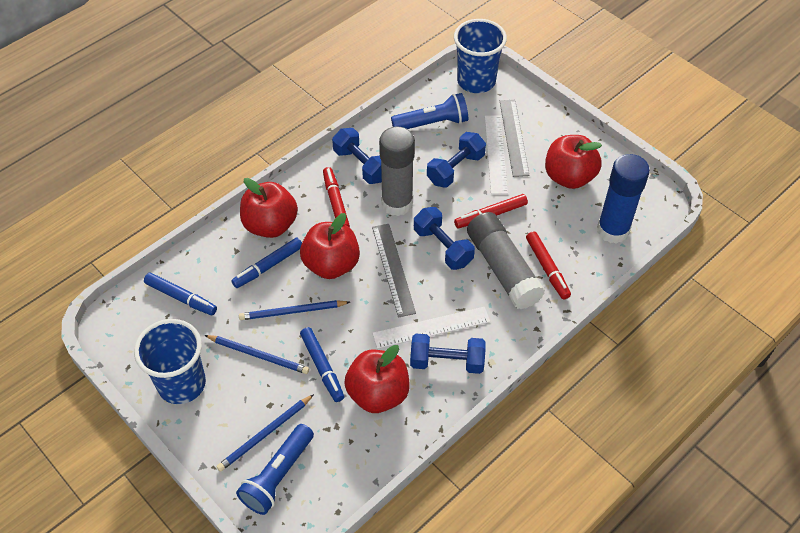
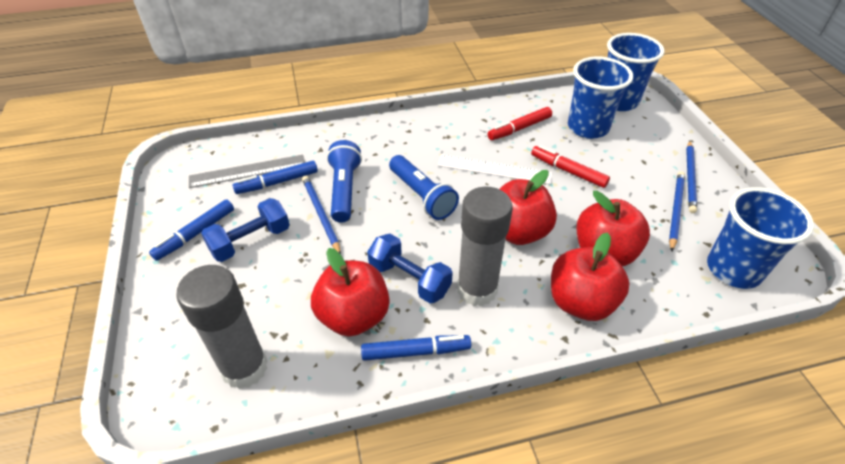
blue cup: 2 -> 3
blue dumbbell: 4 -> 2
blue glue stick: 1 -> 0
grey ruler: 2 -> 1
red marker: 3 -> 2
white ruler: 2 -> 1

